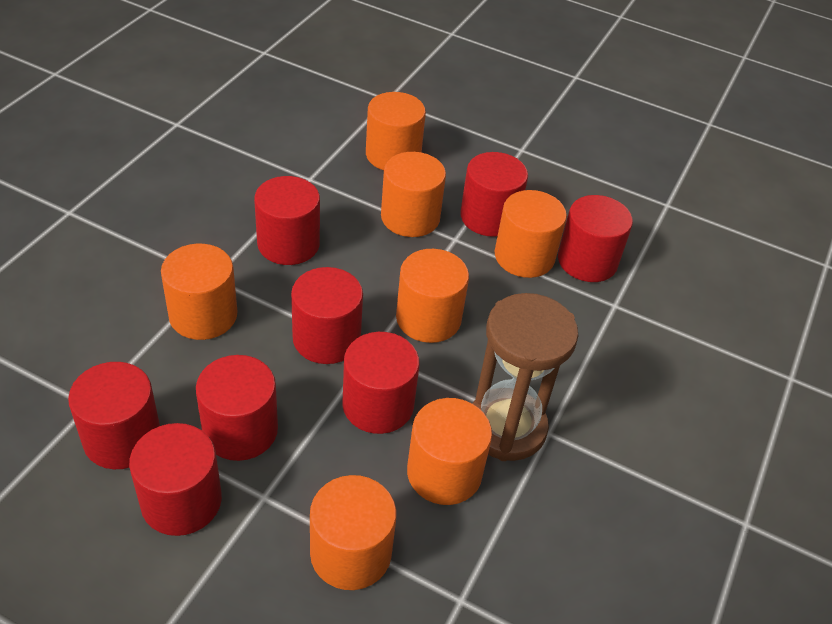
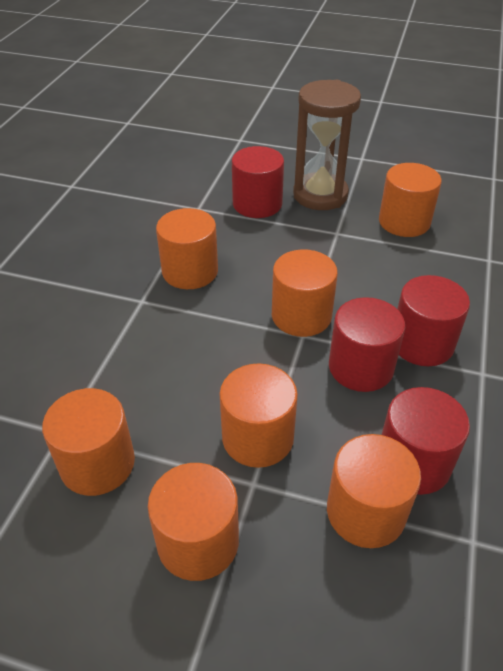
red cylinder: 8 -> 4

